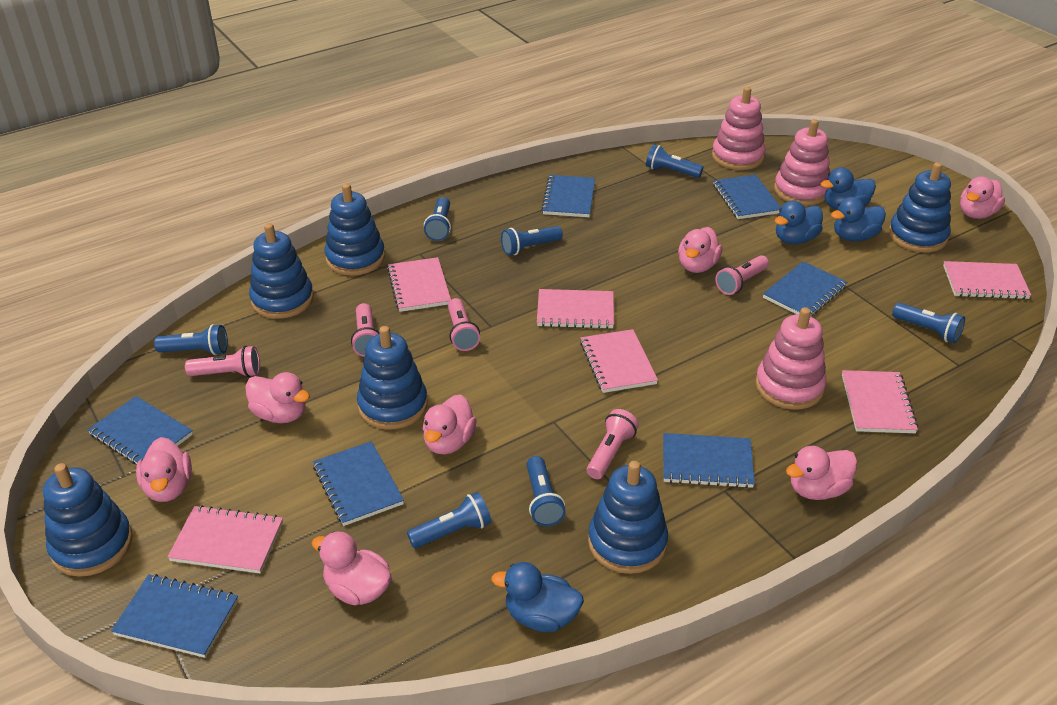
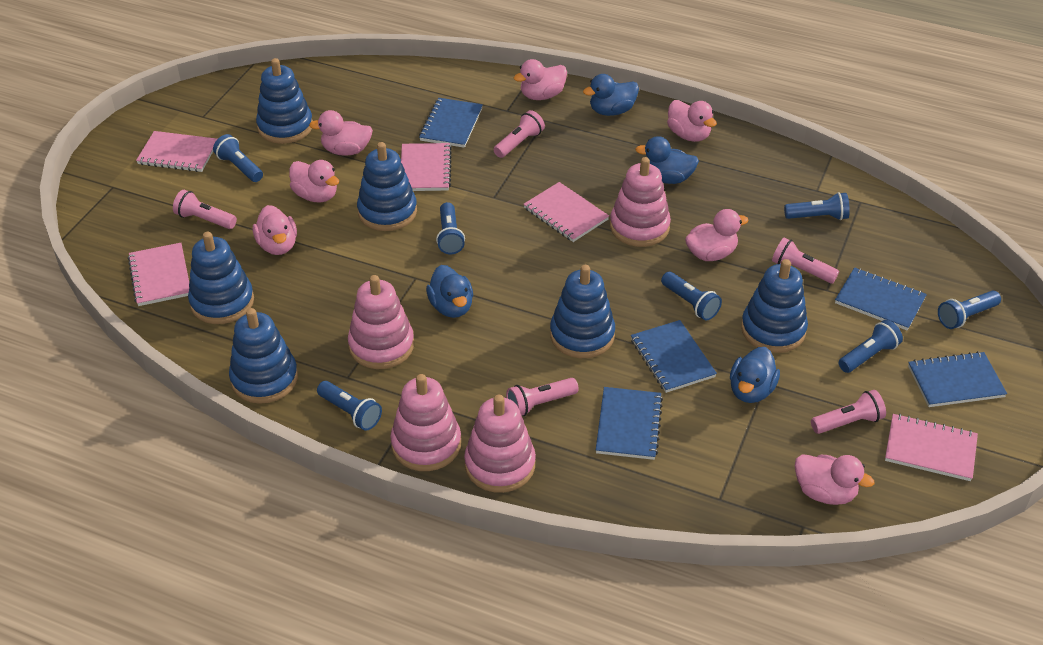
blue notebook: 7 -> 5
pink notebook: 6 -> 5
pink stacking toy: 3 -> 4

